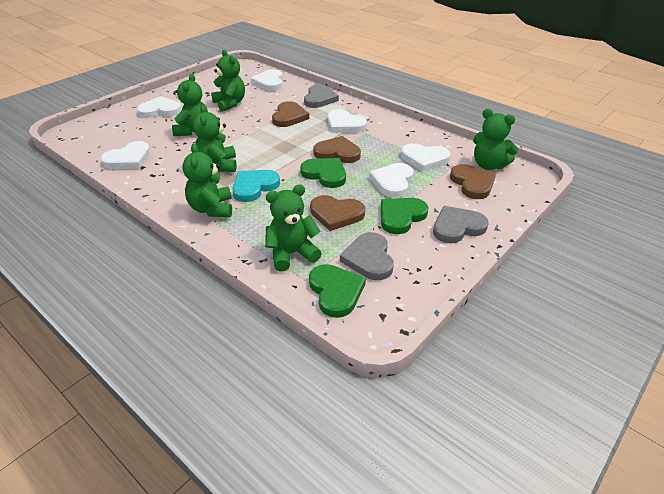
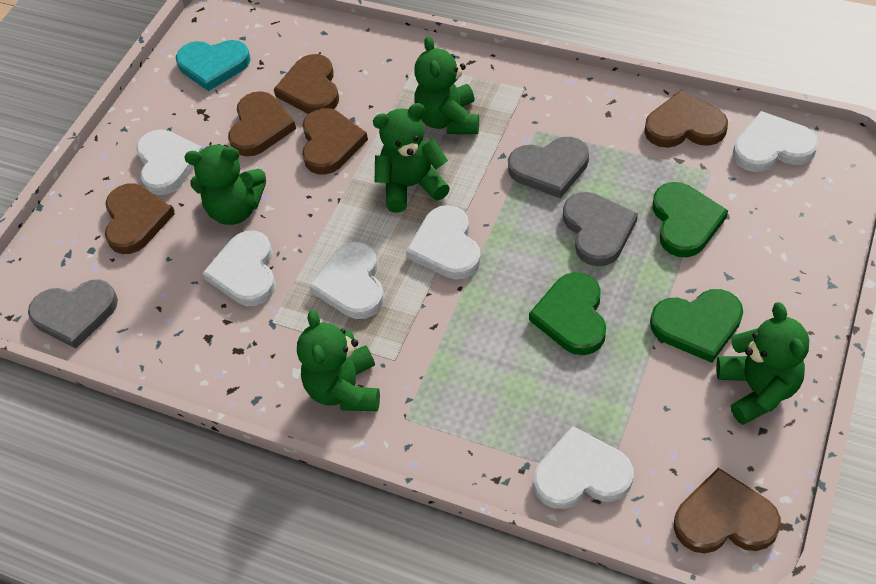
brown heart: 4 -> 6
green teddy bear: 6 -> 5

